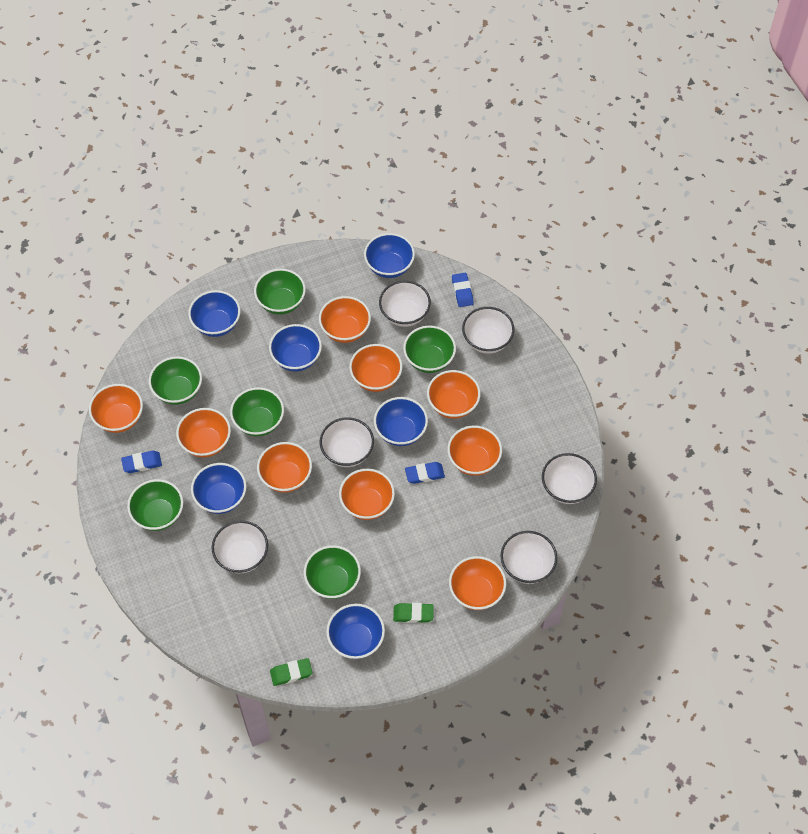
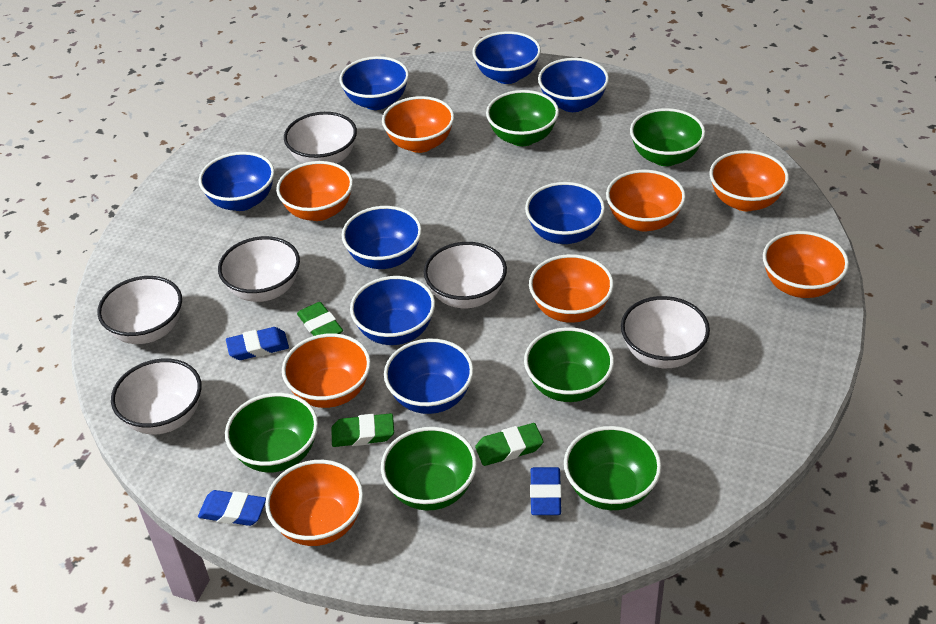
blue bowl: 6 -> 8
green eraser: 2 -> 3
orange bowl: 9 -> 8

